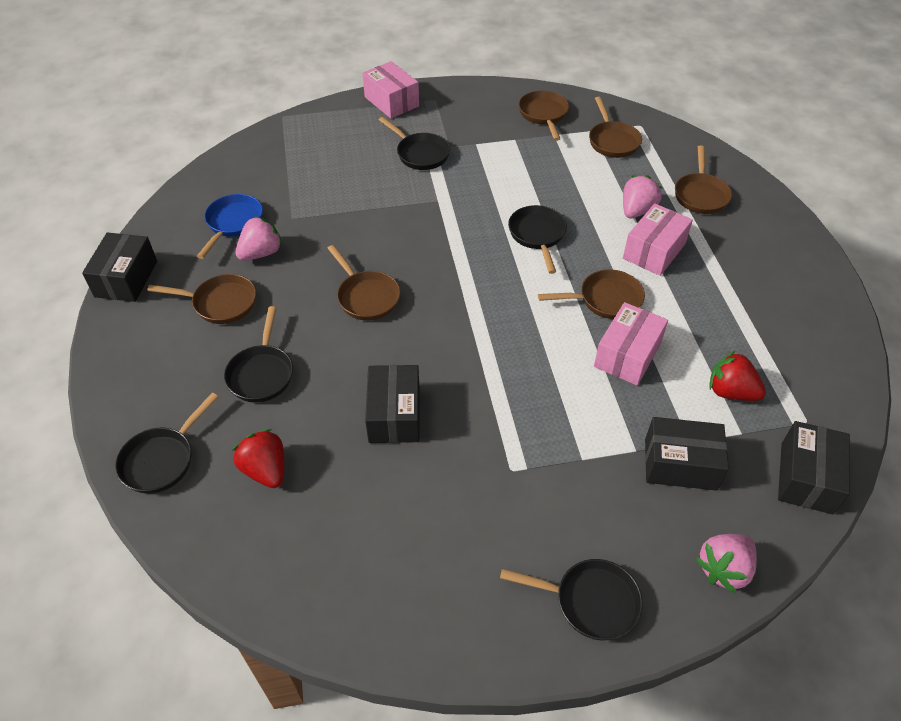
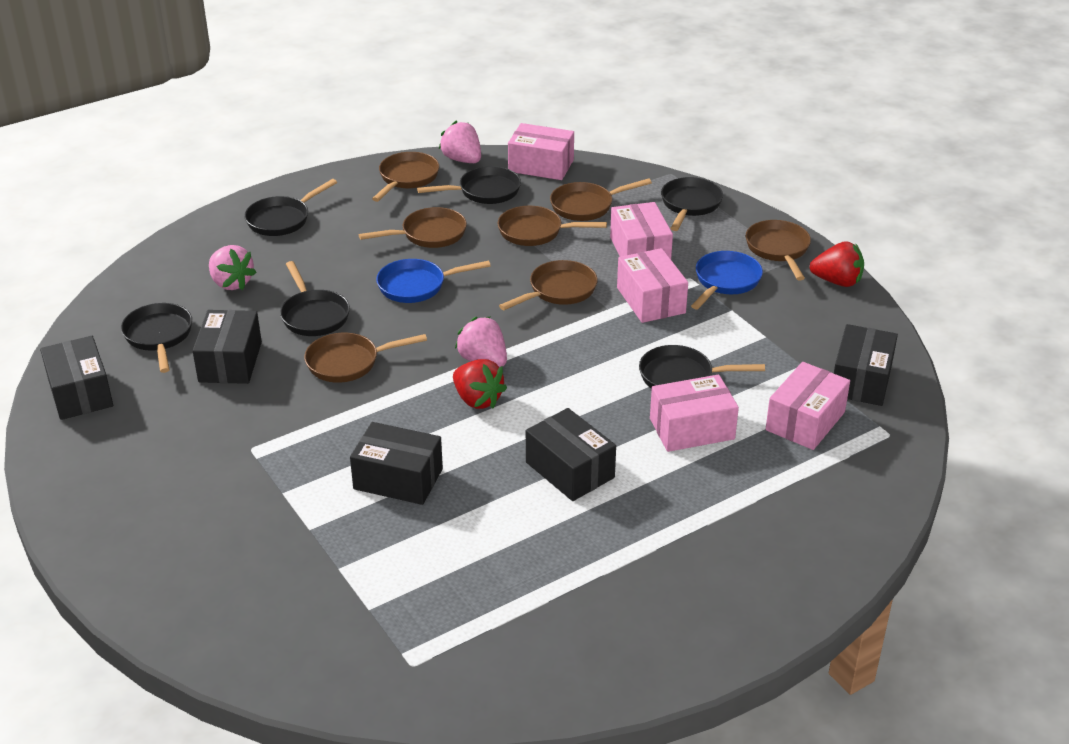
black box: 4 -> 5
black pan: 5 -> 6
blue pan: 1 -> 2
brown pan: 6 -> 7
pink box: 3 -> 5

